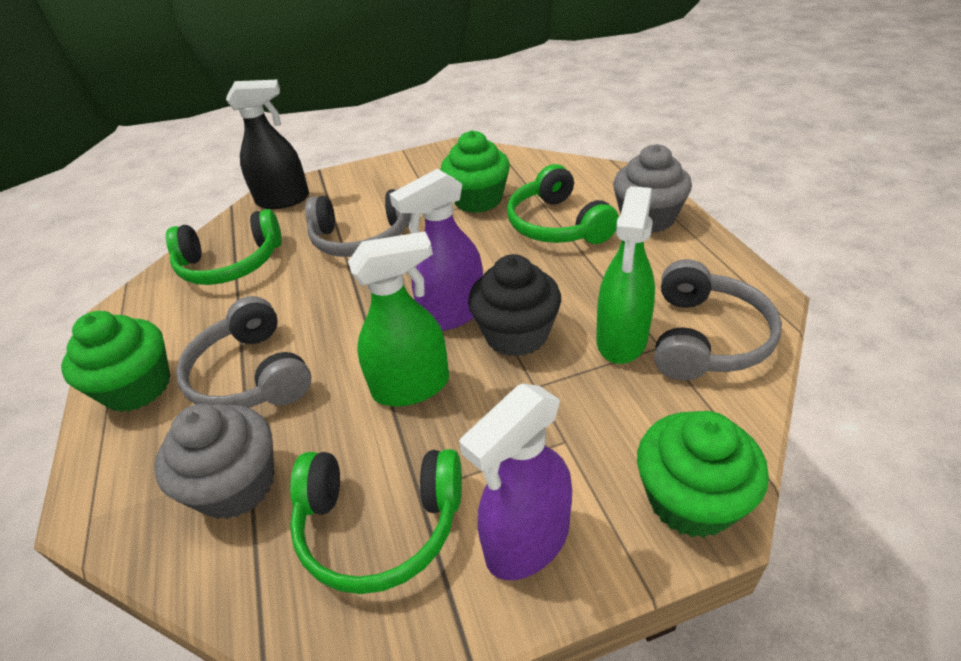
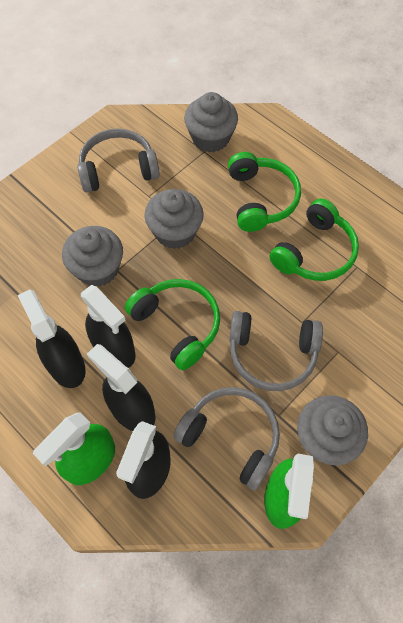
black cupcake: 1 -> 0
black spray bottle: 1 -> 4
green cupcake: 3 -> 0
grey cupcake: 2 -> 4
purple spray bottle: 2 -> 0

